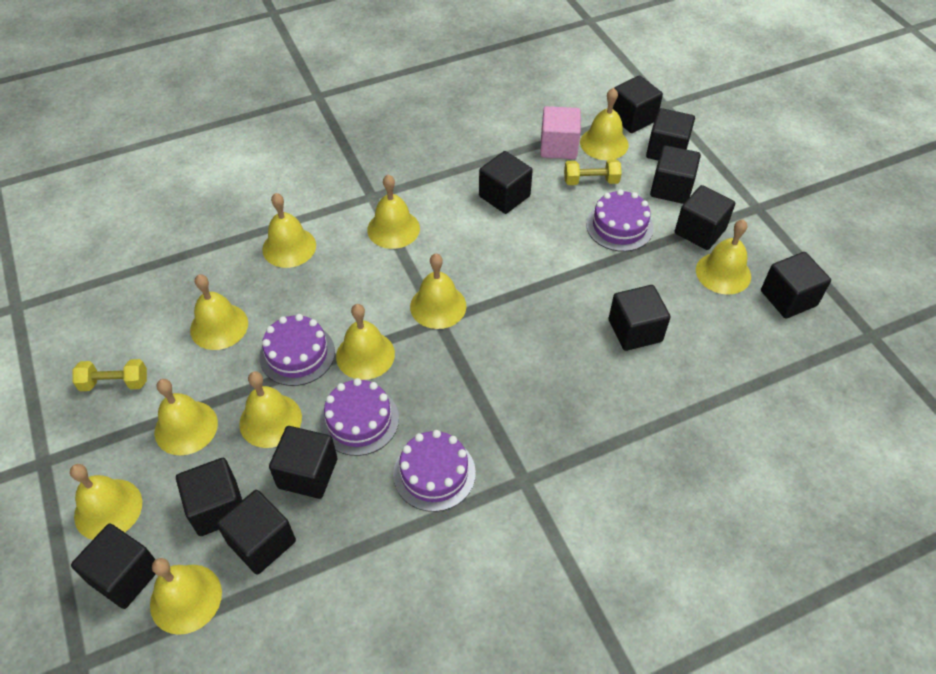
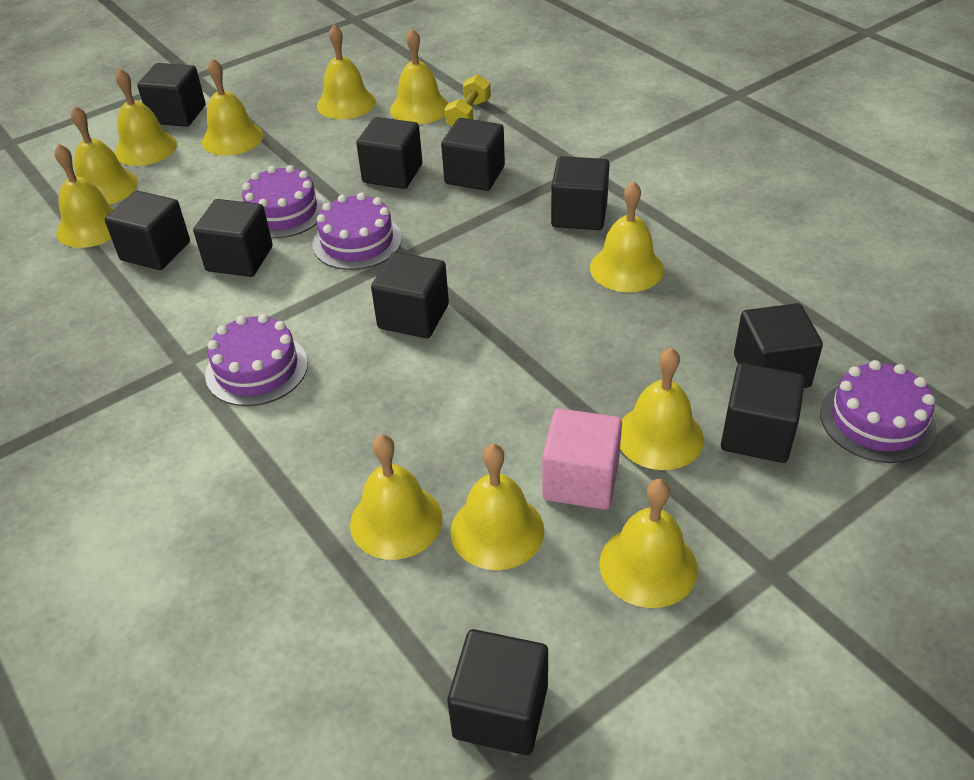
black cube: 11 -> 10
yellow dumbbell: 2 -> 1

